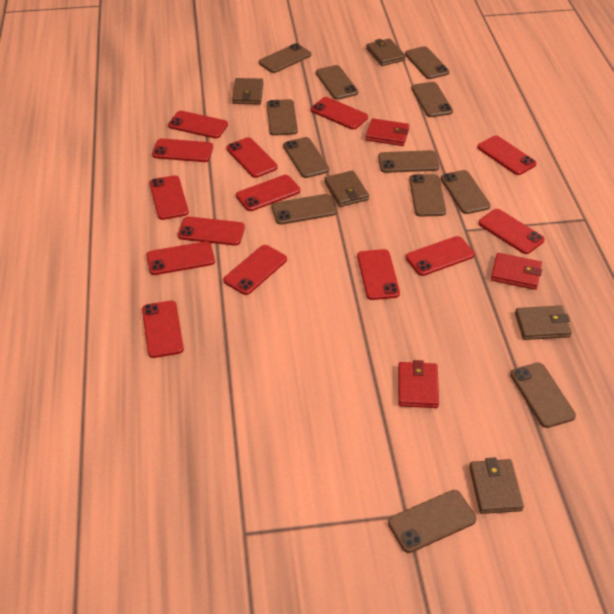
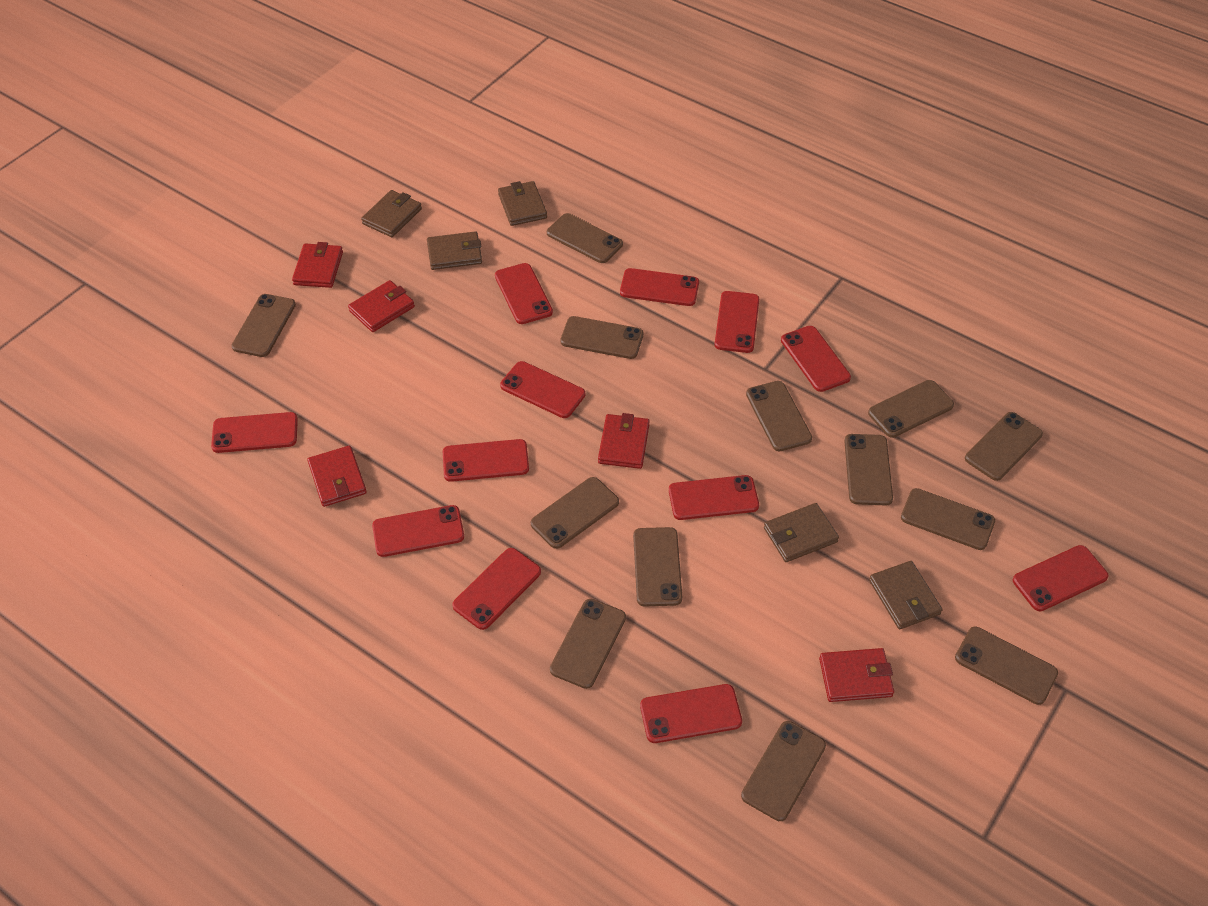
brown phone: 12 -> 13
red phone: 14 -> 12
red wallet: 3 -> 5

